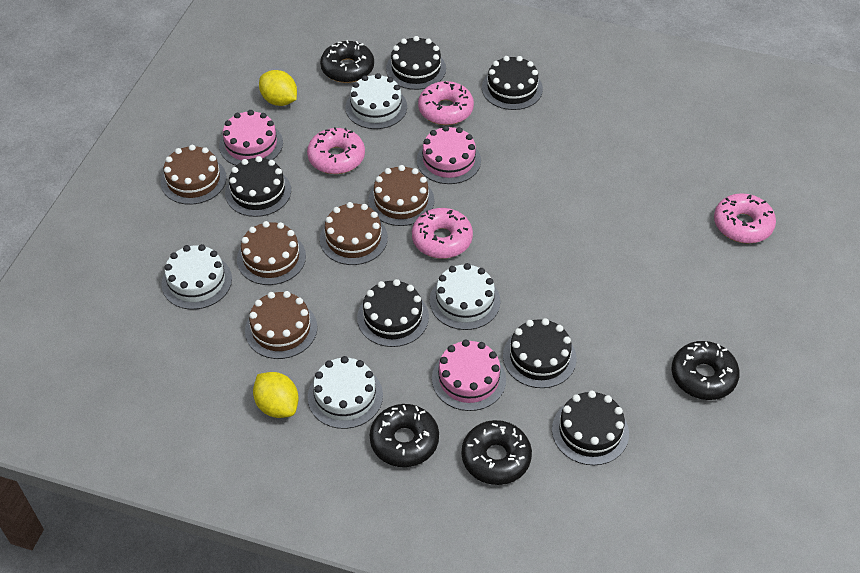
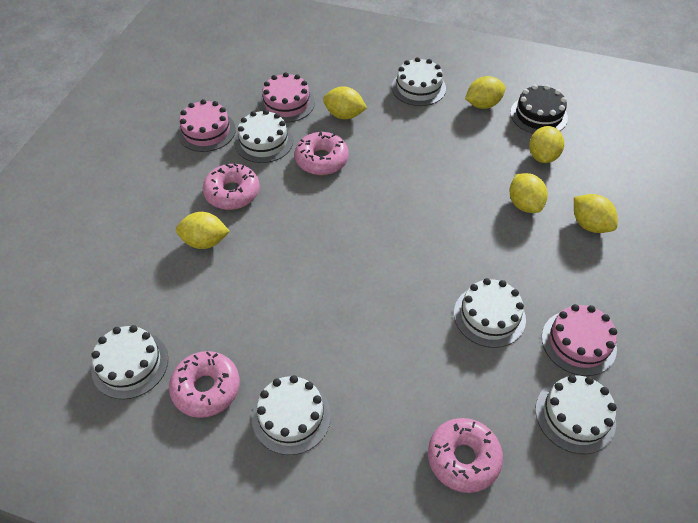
black cake: 6 -> 1
black donut: 4 -> 0
brown cake: 5 -> 0
white cake: 4 -> 6
yellow lemon: 2 -> 6

